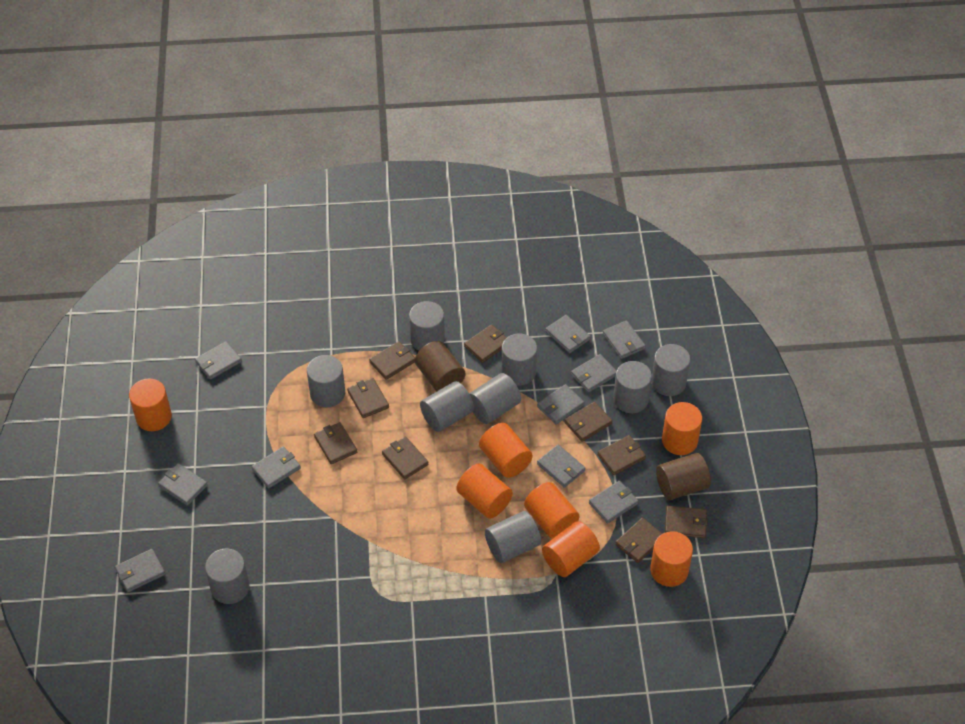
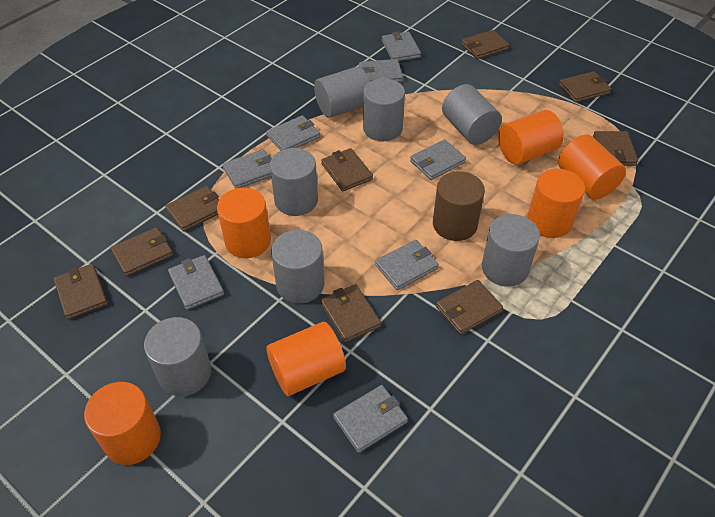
brown cylinder: 2 -> 1
grey cylinder: 9 -> 7
grey wallet: 10 -> 8
orange cylinder: 7 -> 6

